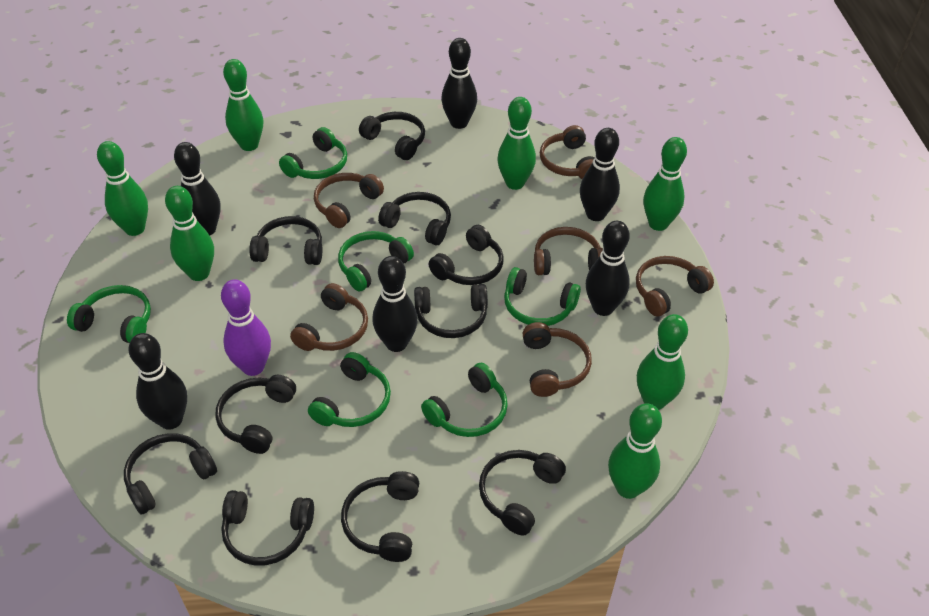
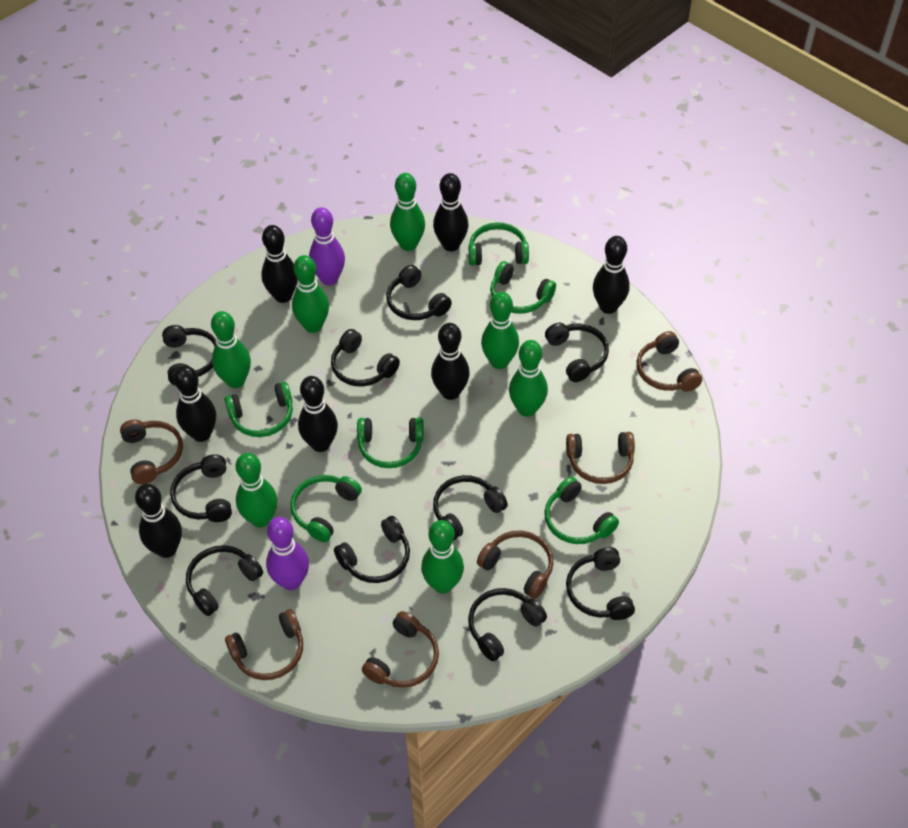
black bowling pin: 6 -> 7
purple bowling pin: 1 -> 2

